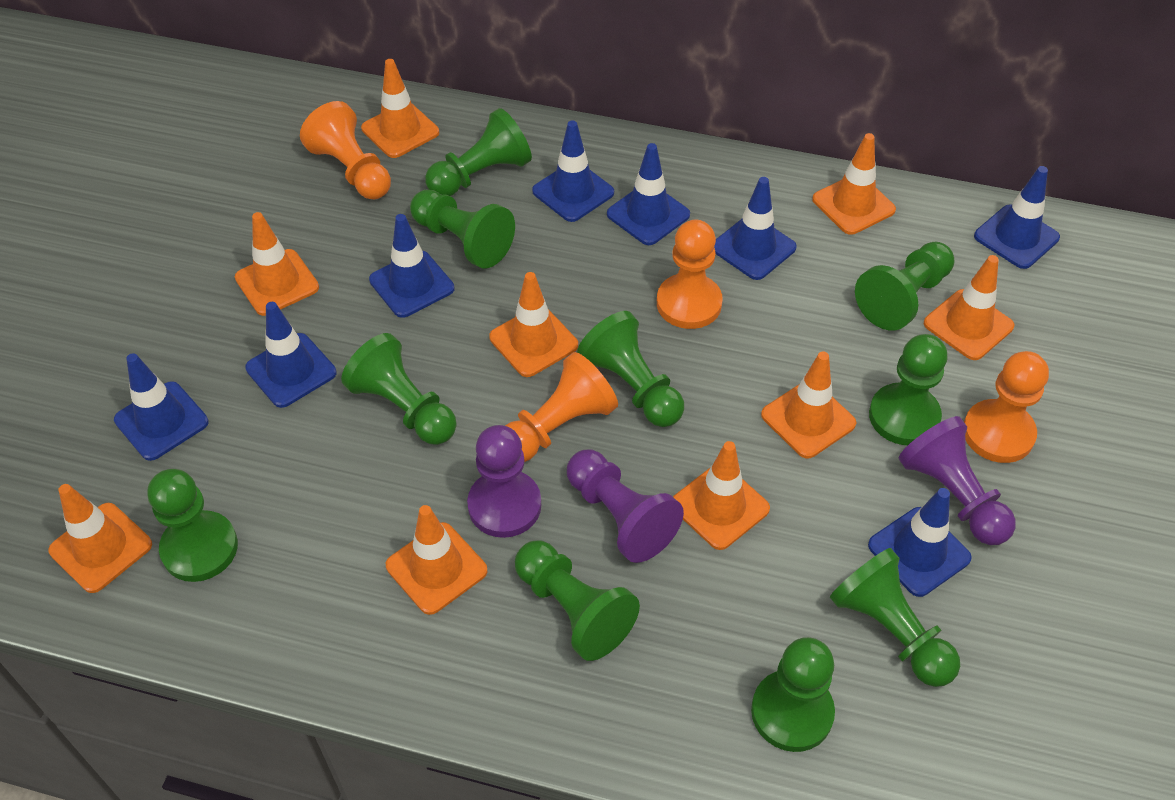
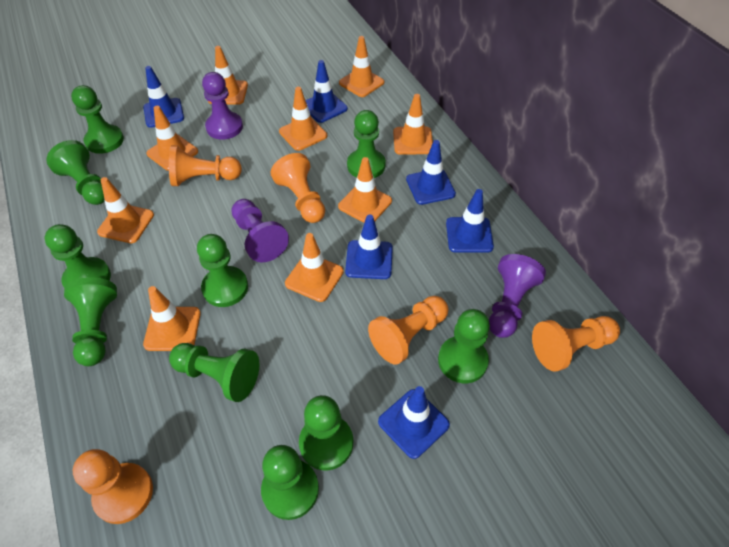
blue traffic cone: 8 -> 6
orange pawn: 4 -> 5

